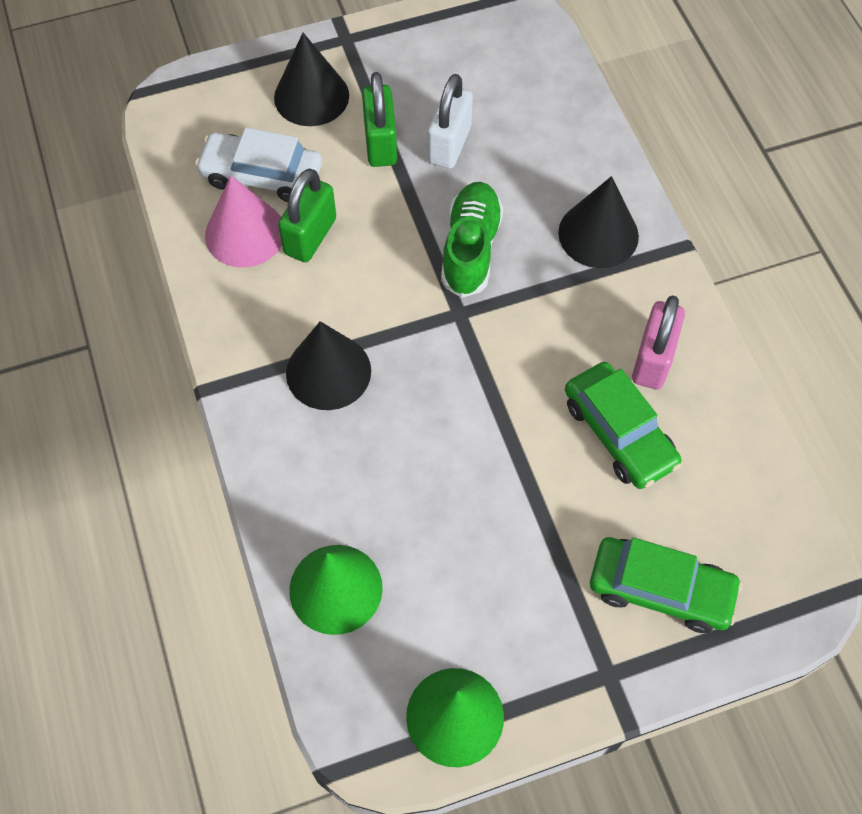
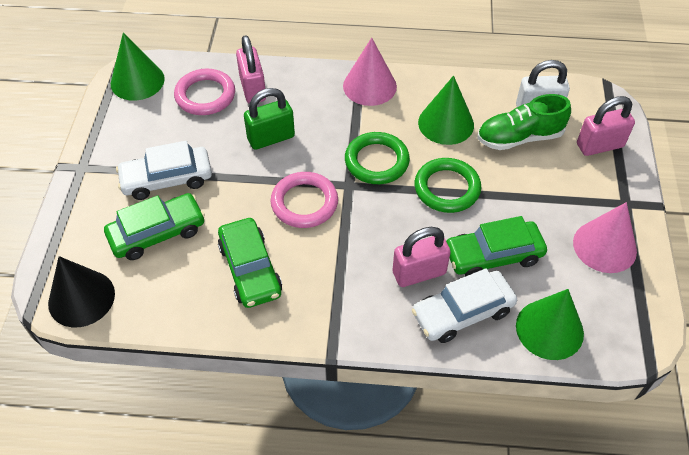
black cone: 3 -> 1
green car: 2 -> 3
green cone: 2 -> 3
green padlock: 2 -> 1
green ring: 0 -> 2
pink cone: 1 -> 2
pink padlock: 1 -> 3
pink ring: 0 -> 2
white car: 1 -> 2

